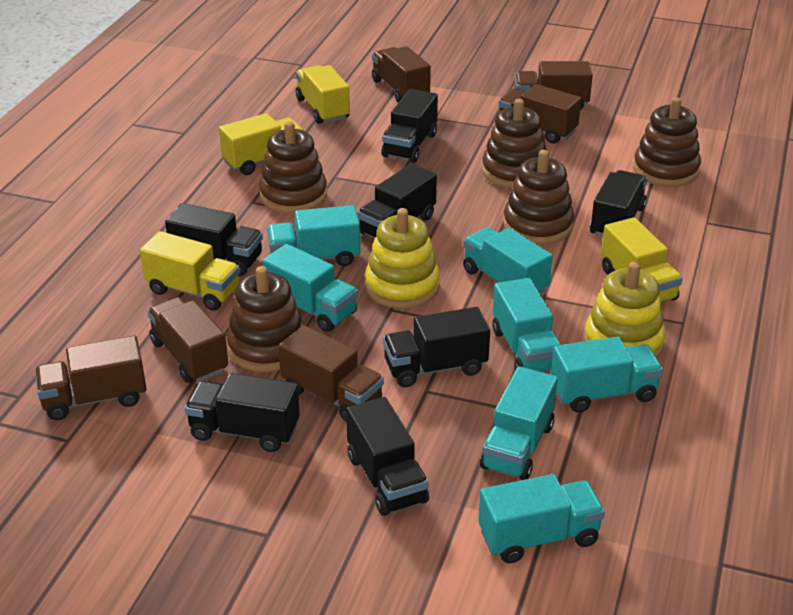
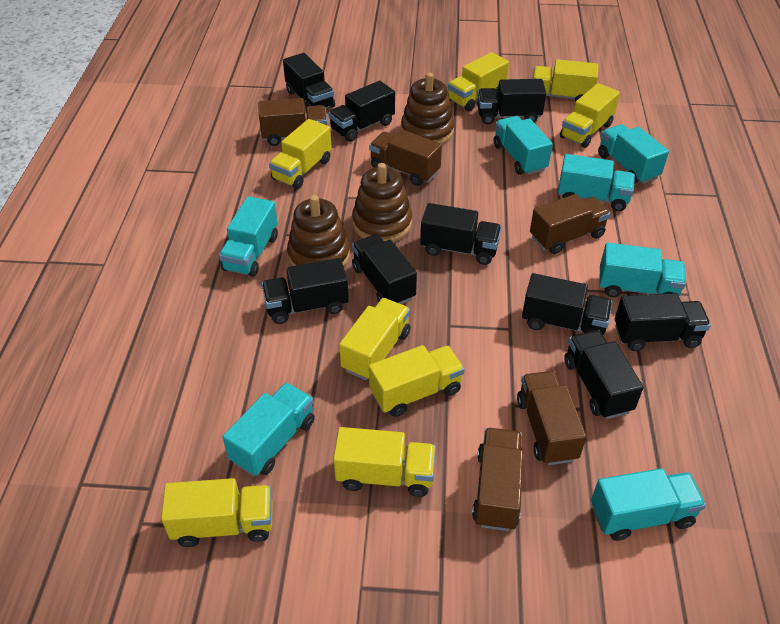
black truck: 7 -> 9
brown stacking toy: 5 -> 3
brown truck: 6 -> 5
yellow stacking toy: 2 -> 0
yellow truck: 4 -> 8

